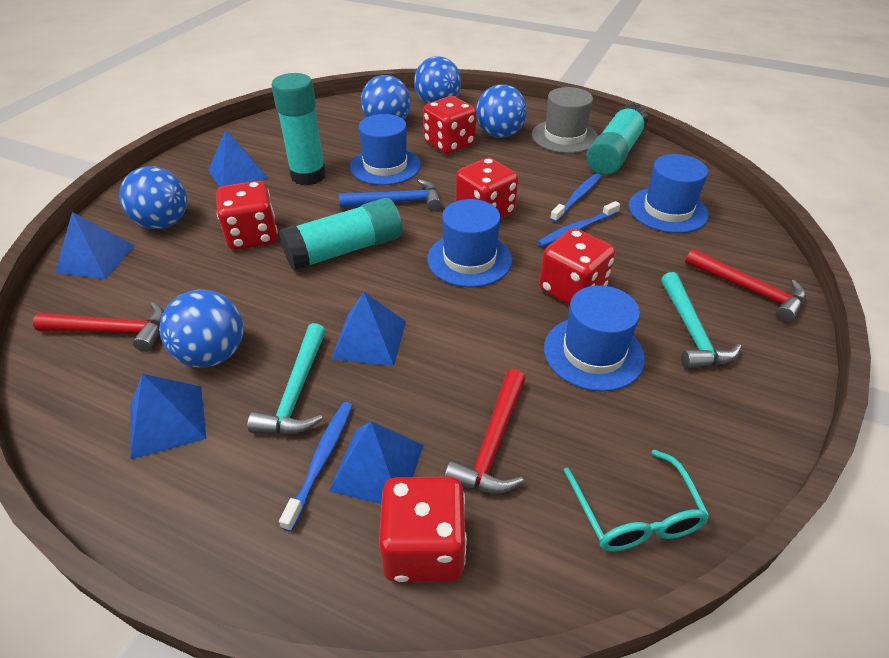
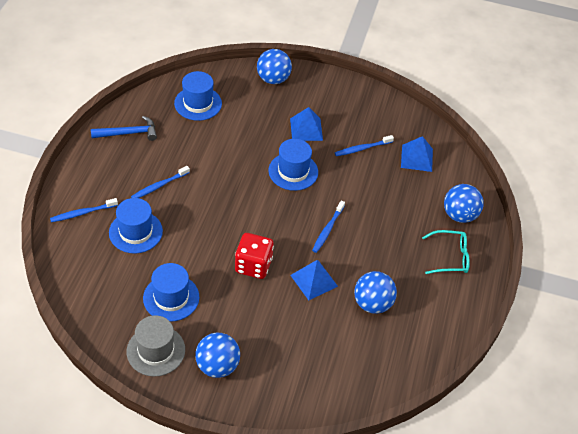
blue ball: 5 -> 4
blue pyramid: 5 -> 3
blue toothbrush: 3 -> 4
red dice: 5 -> 1
red hammer: 3 -> 0
turquoise glue stick: 3 -> 0
turquoise hammer: 2 -> 0

